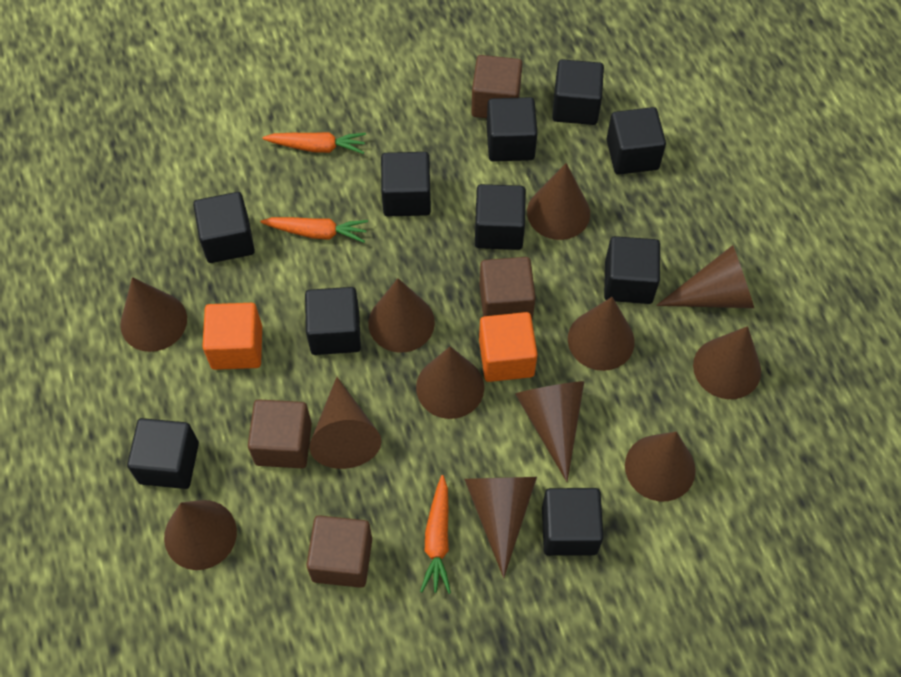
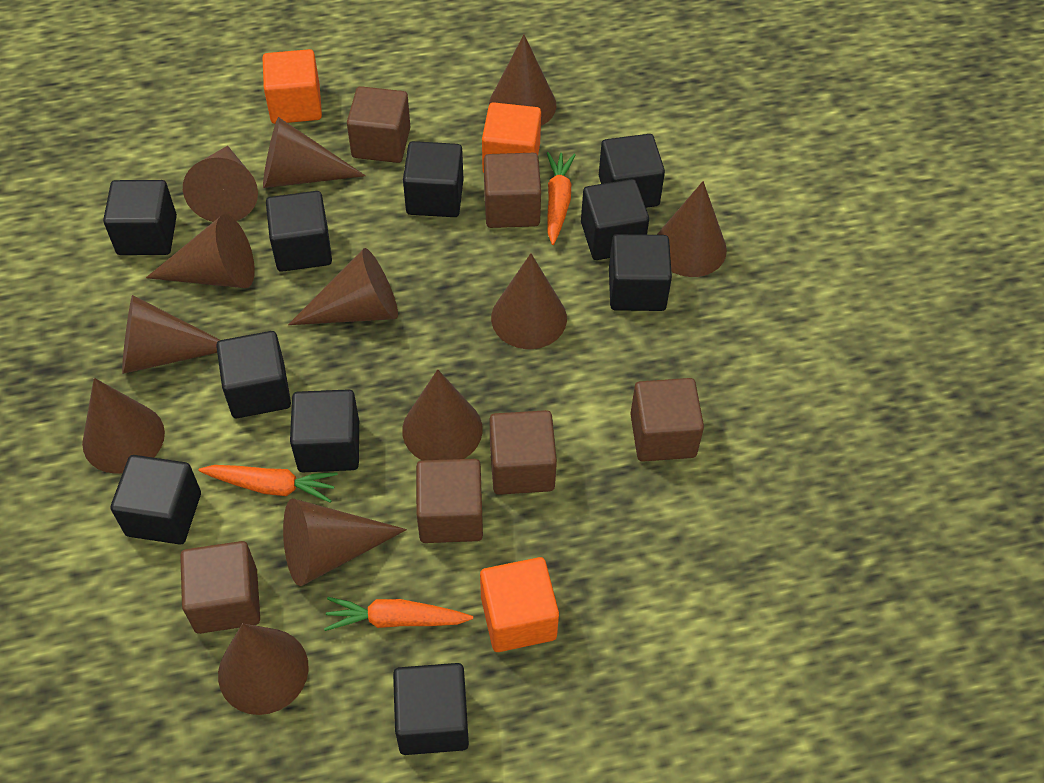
brown cube: 4 -> 6
orange cube: 2 -> 3

